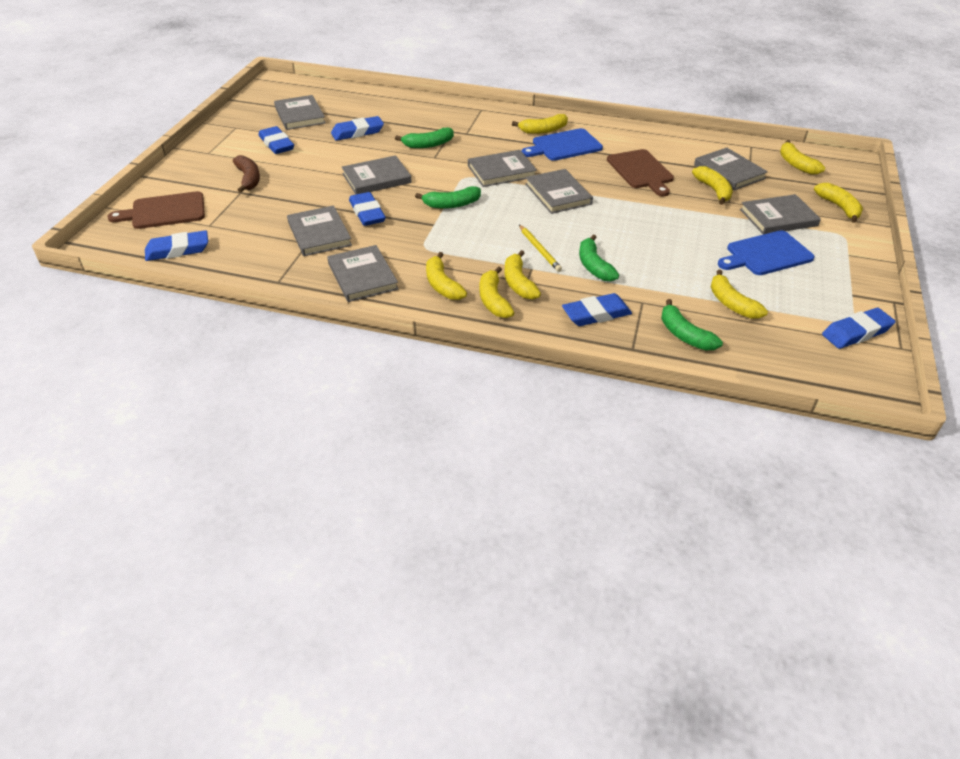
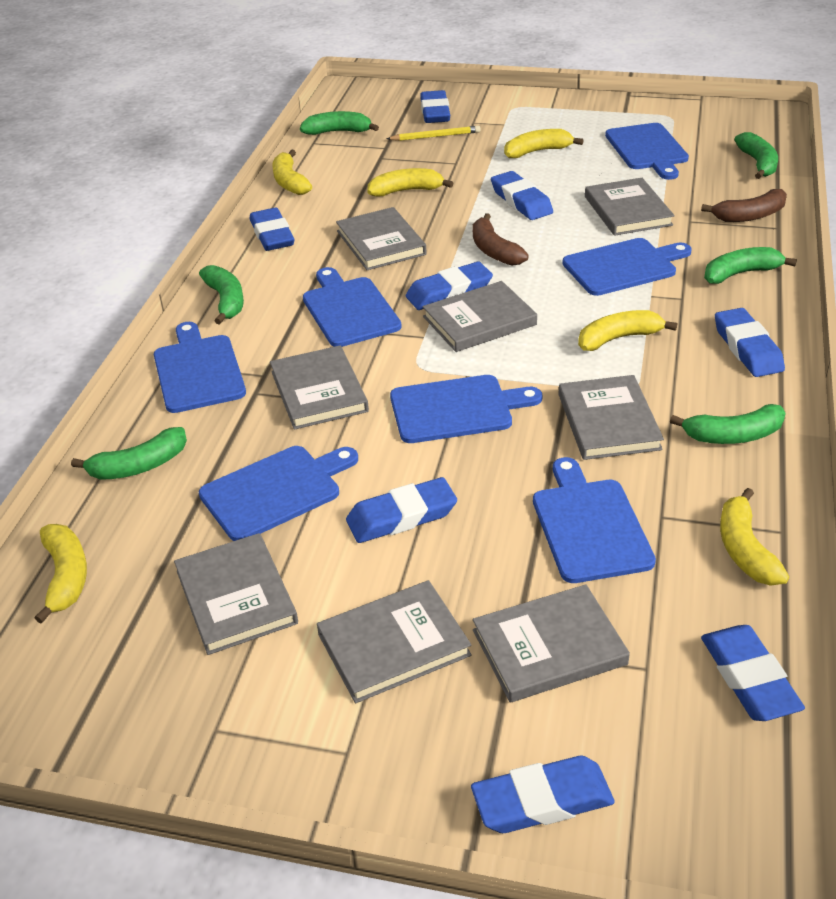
blue cutting board: 2 -> 7
blue eraser: 6 -> 8
brown banana: 1 -> 2
brown cutting board: 2 -> 0
green banana: 4 -> 6
yellow banana: 8 -> 6

